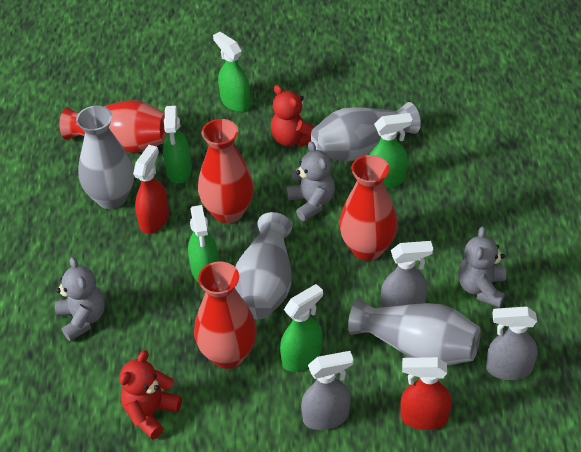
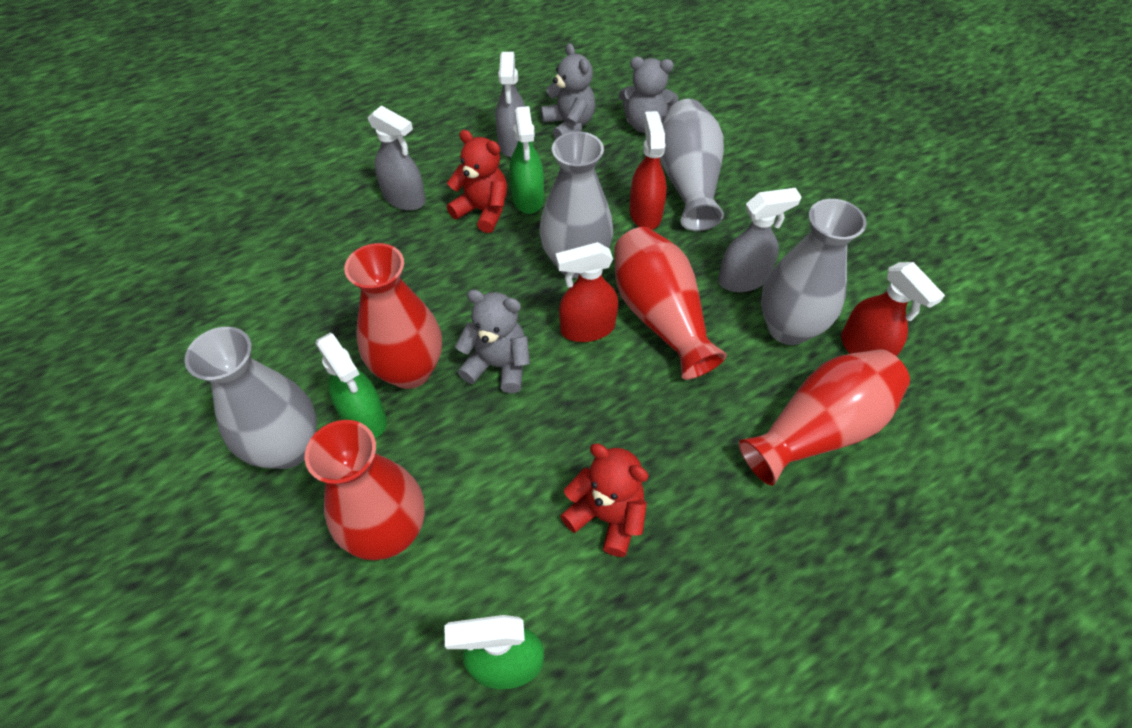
green spray bottle: 5 -> 3
red spray bottle: 2 -> 3

